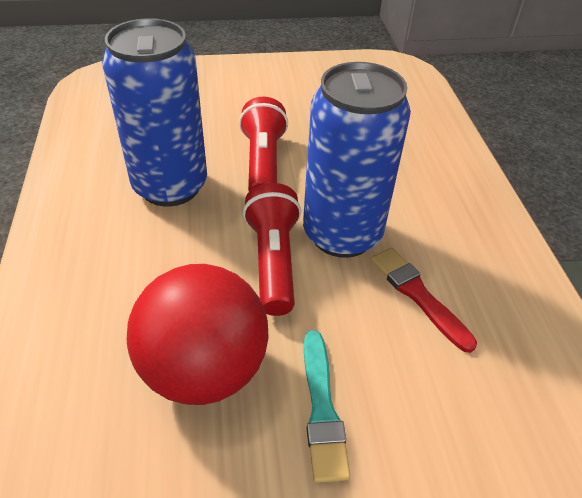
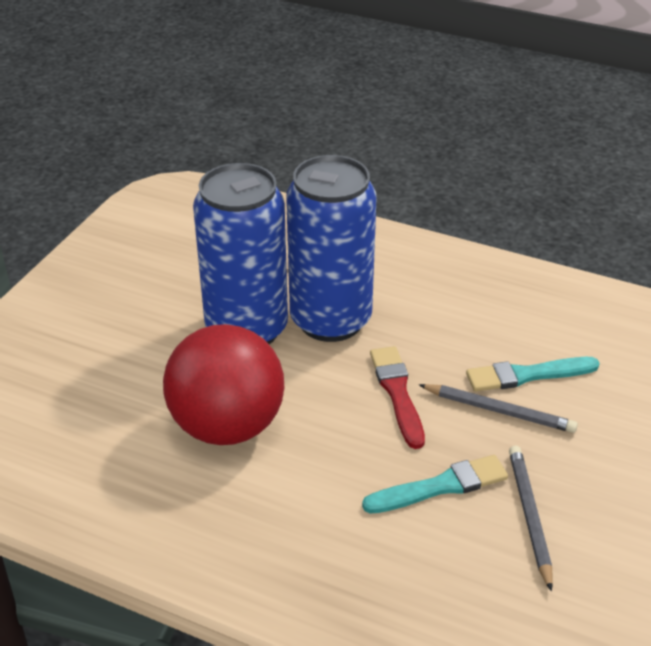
grey pencil: 0 -> 2
red flashlight: 2 -> 0
turquoise brush: 1 -> 2

